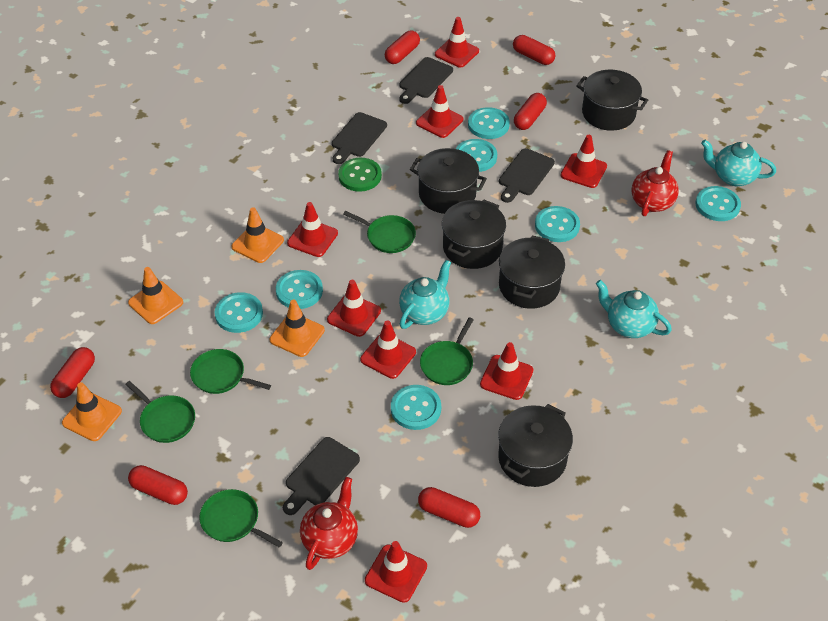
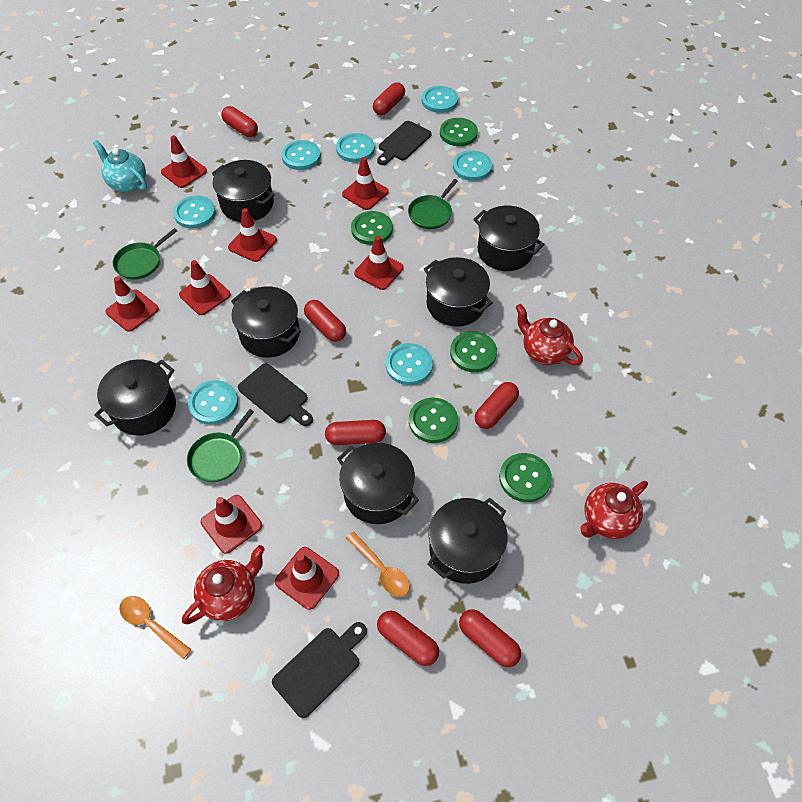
black cutting board: 4 -> 3
black pot: 5 -> 7
green button: 1 -> 5
green pan: 5 -> 3
orange spoon: 0 -> 2
orange traffic cone: 4 -> 0
red capsule: 6 -> 7
red teapot: 2 -> 3
turquoise teapot: 3 -> 1

